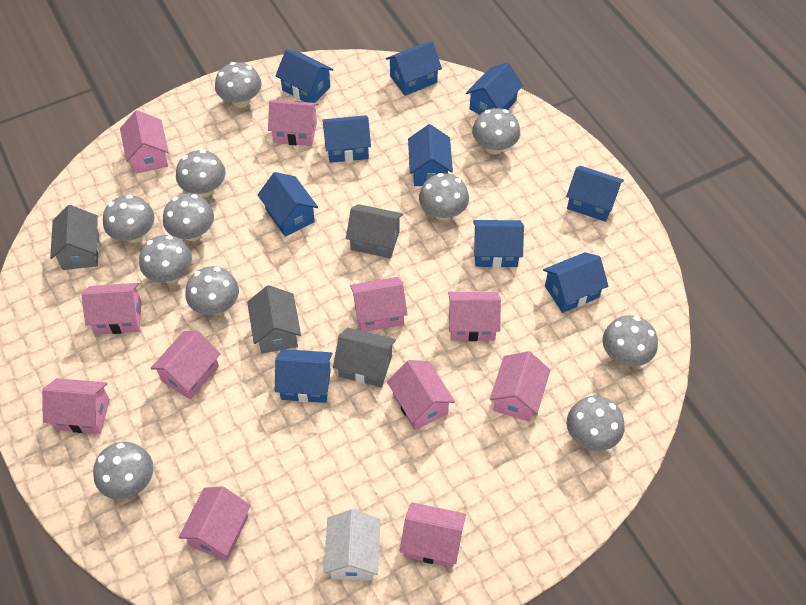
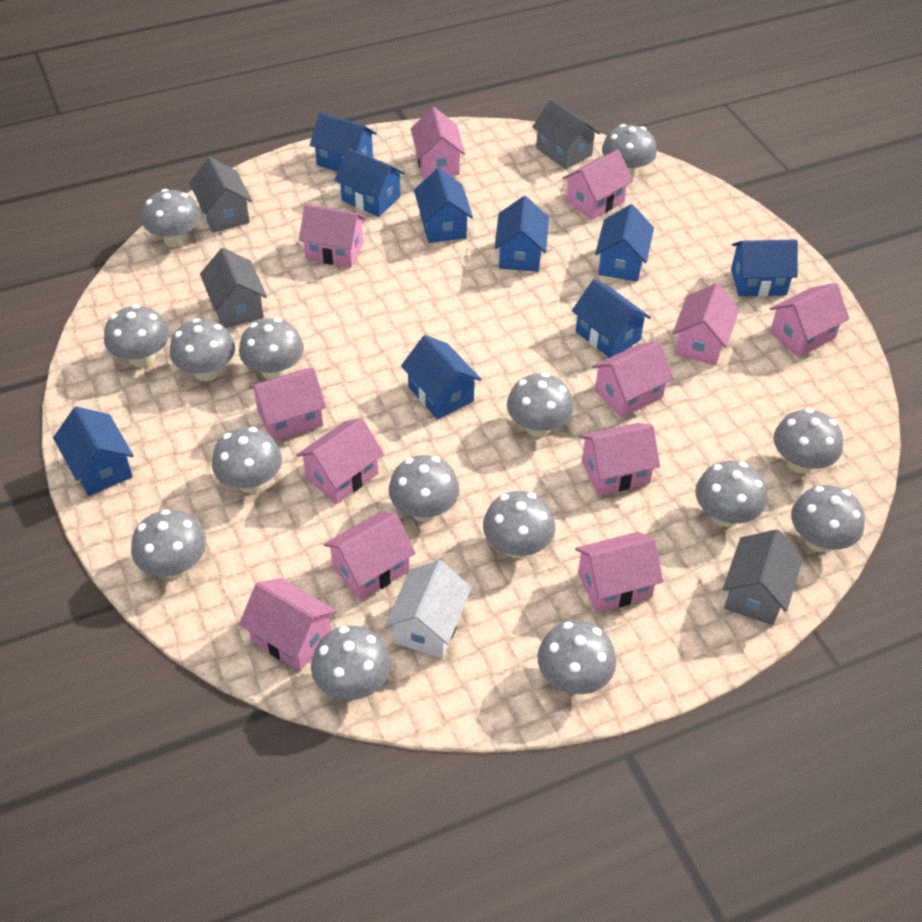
blue house: 10 -> 9
grey mushroom: 11 -> 15
pink house: 11 -> 12

